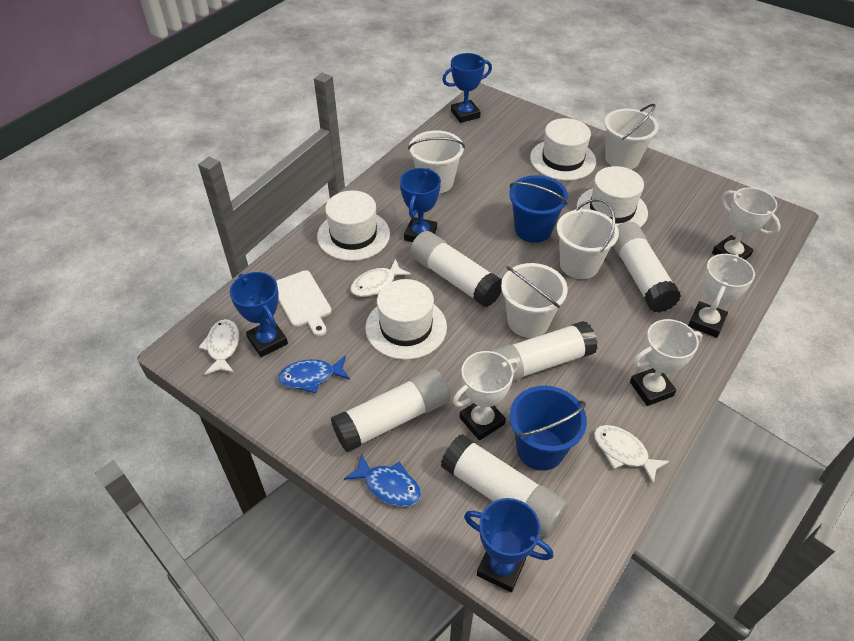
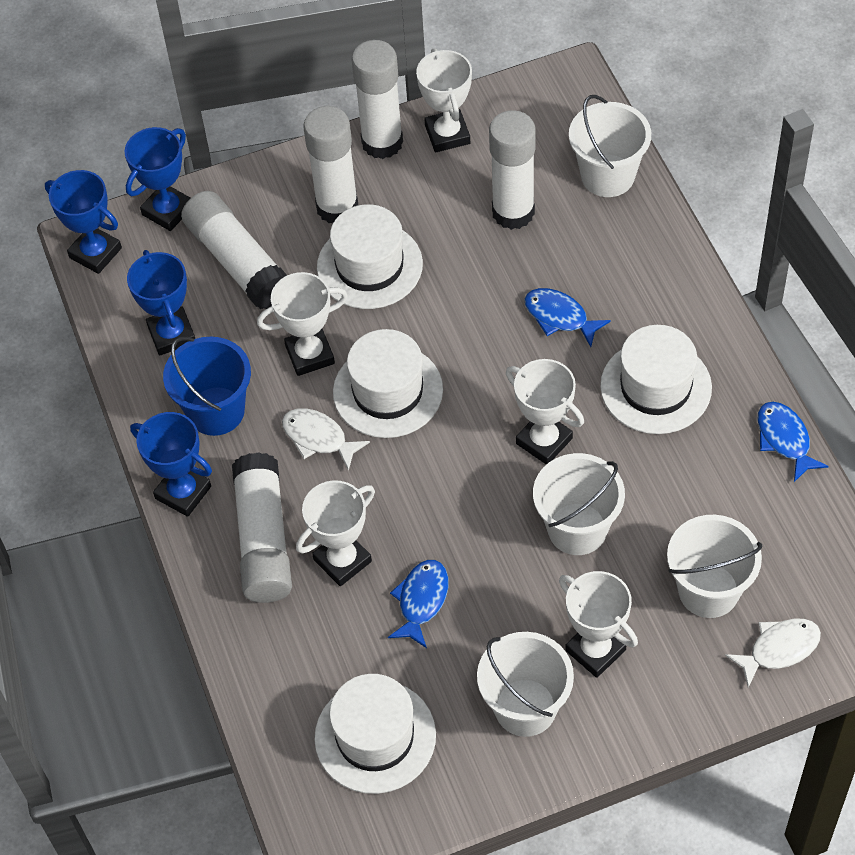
blue bucket: 2 -> 1
blue fish: 2 -> 3
white cutting board: 1 -> 0
white fish: 3 -> 2
white trophy: 4 -> 5

